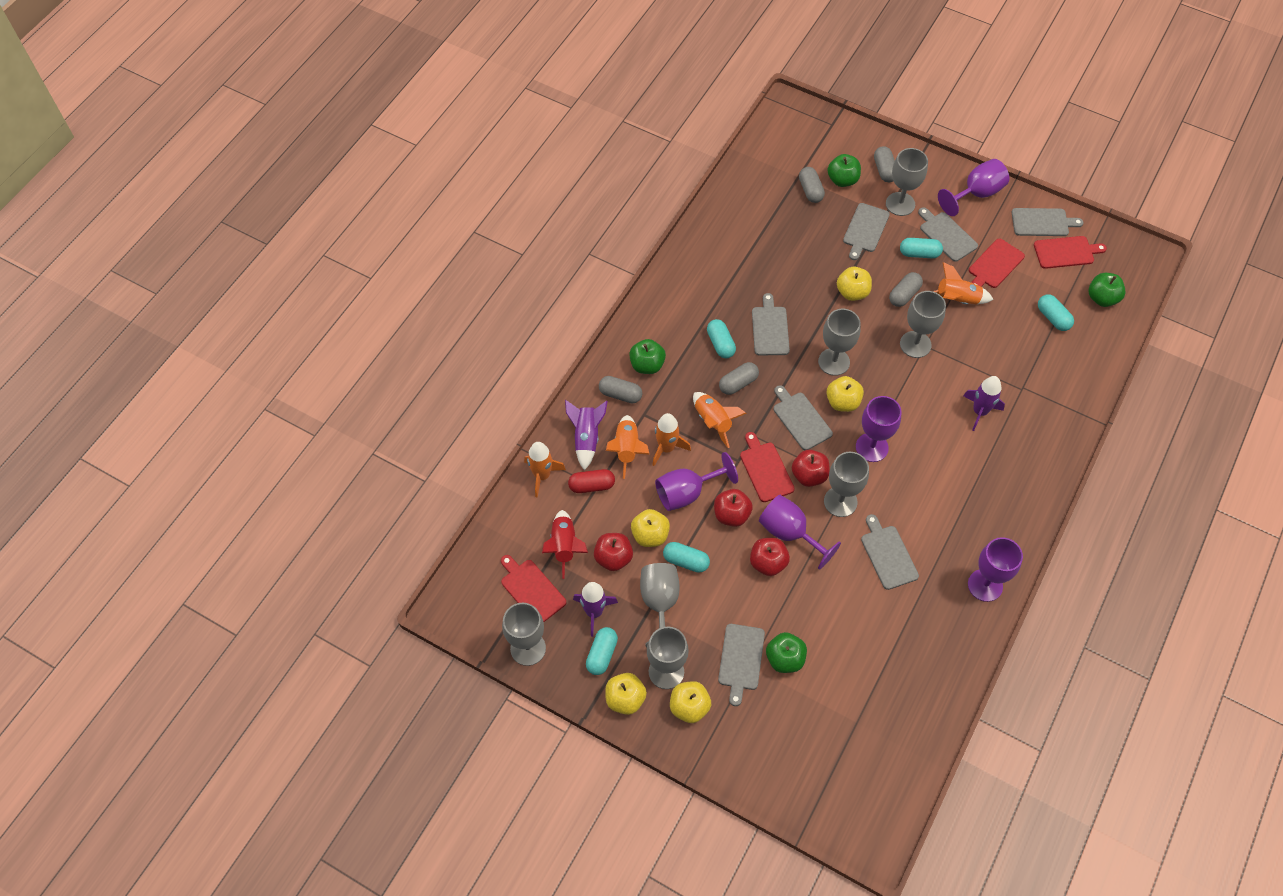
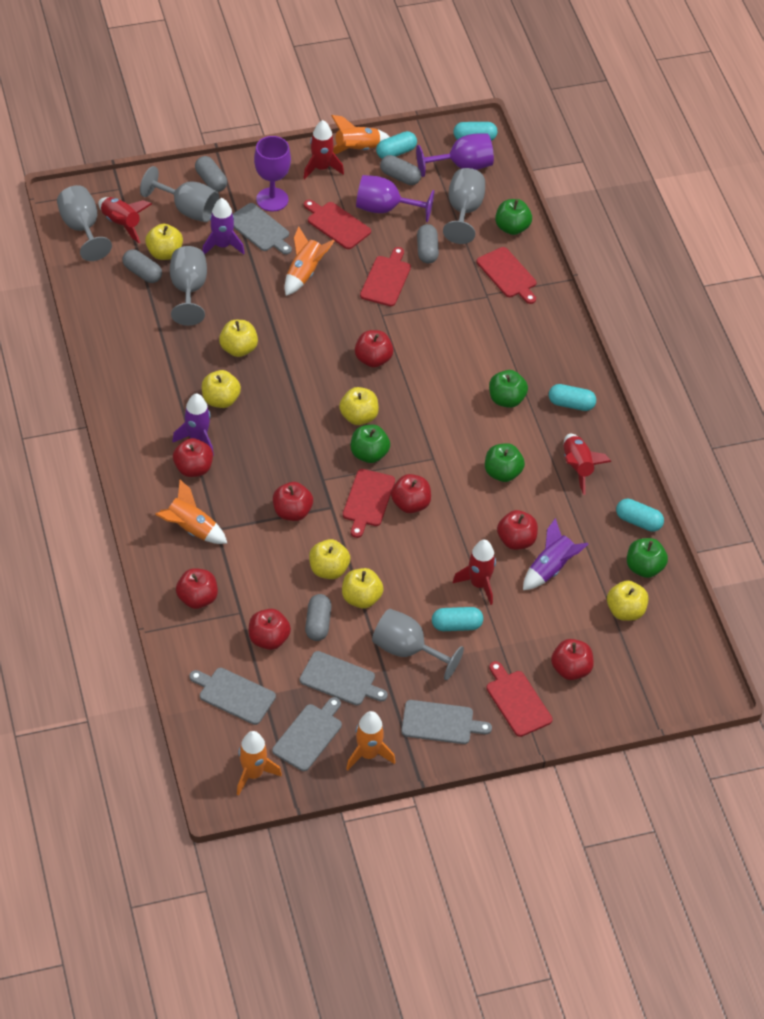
green apple: 4 -> 5
grey cutting board: 7 -> 5
grey goblet: 7 -> 5
purple goblet: 5 -> 3
red apple: 4 -> 8
red capsule: 1 -> 0
red cutting board: 4 -> 5
red rocket: 1 -> 4
yellow apple: 5 -> 7

